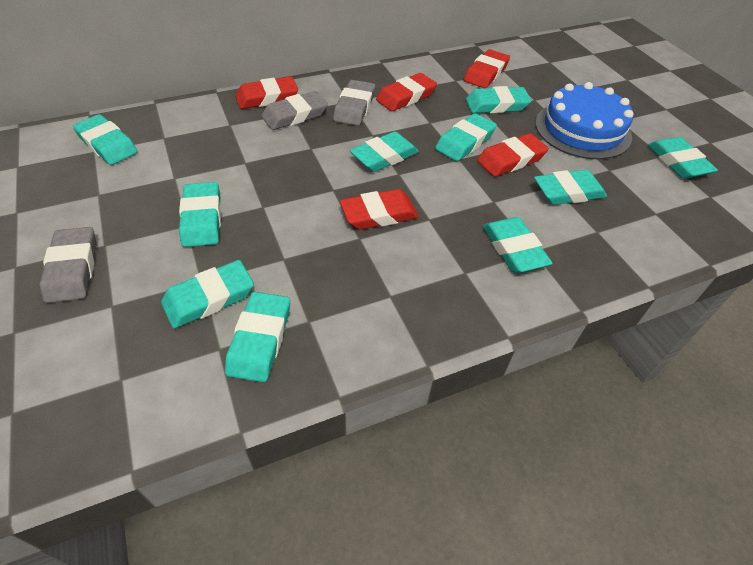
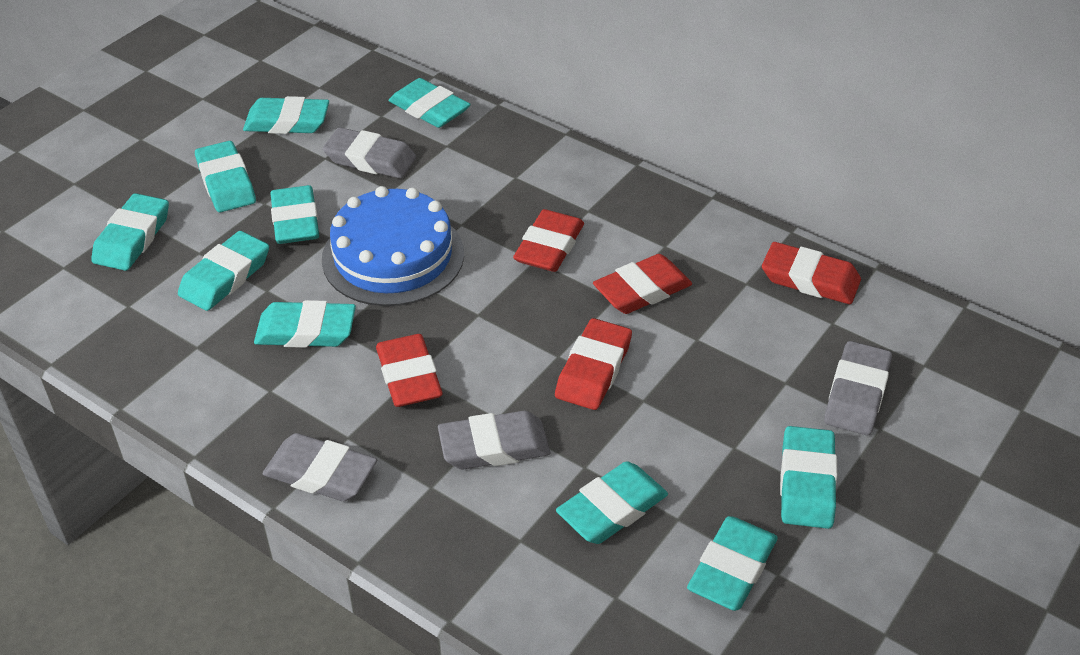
grey eraser: 3 -> 4

